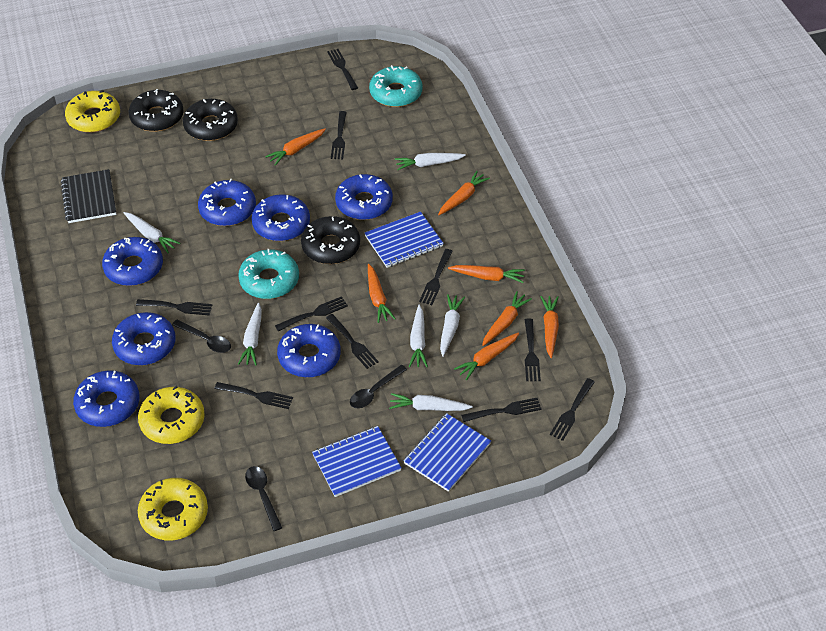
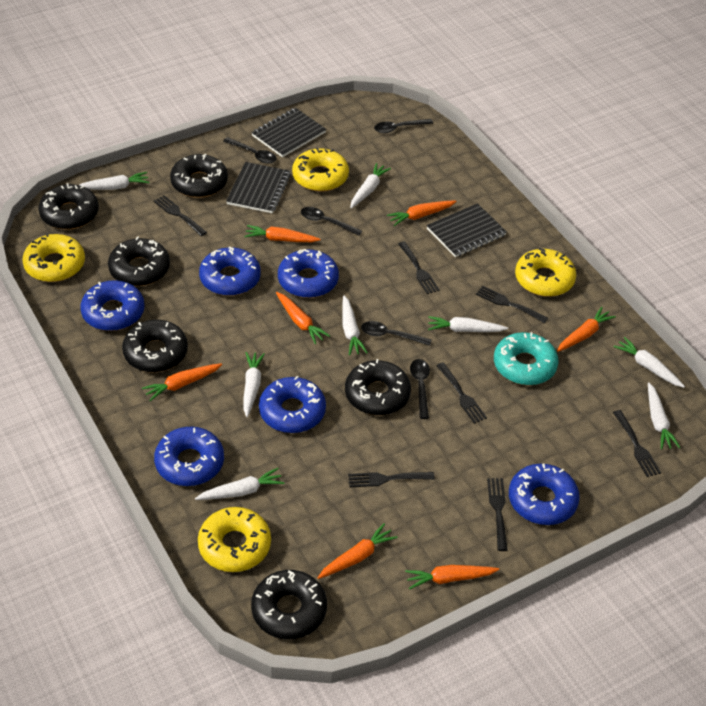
black donut: 3 -> 6
black fork: 10 -> 7
black notebook: 1 -> 3
black spoon: 3 -> 5
blue donut: 7 -> 6
blue notebook: 3 -> 0
turquoise donut: 2 -> 1
white carrot: 6 -> 8
yellow donut: 3 -> 4

